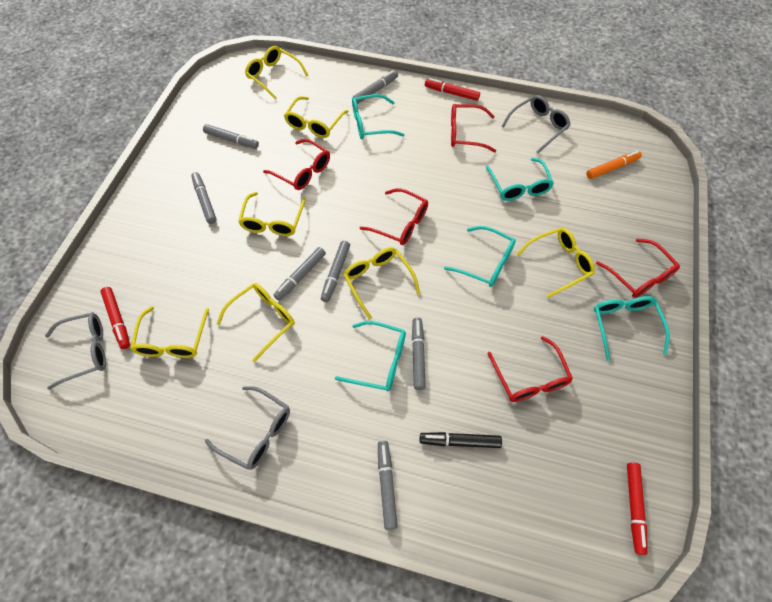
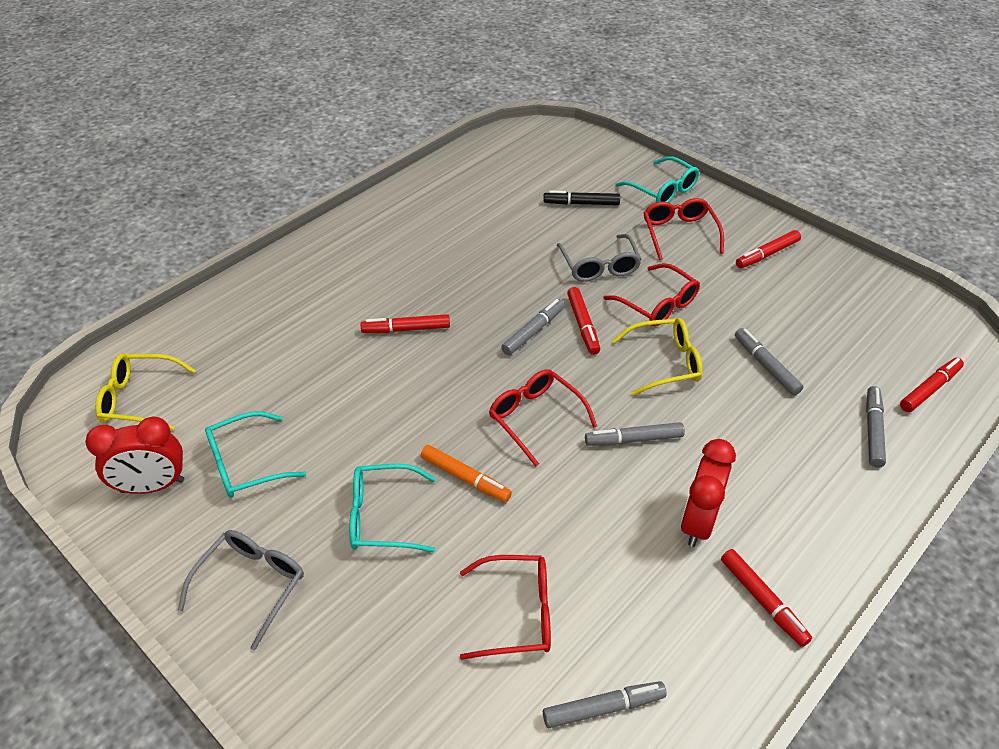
grey glasses: 3 -> 2
grey marker: 7 -> 5
red clock: 0 -> 2
red glasses: 5 -> 4
red marker: 3 -> 5
turquoise glasses: 5 -> 3
yellow glasses: 7 -> 2

